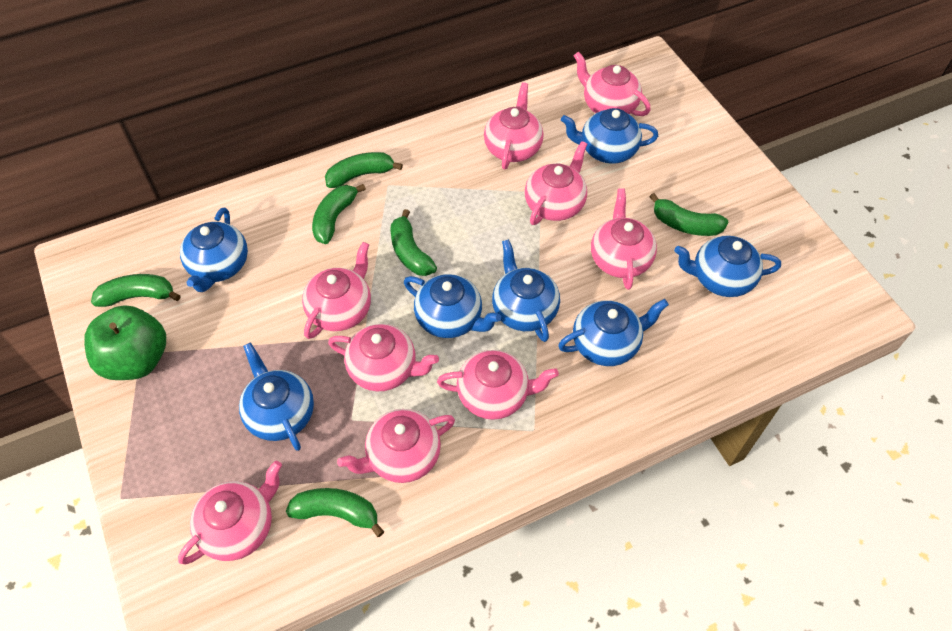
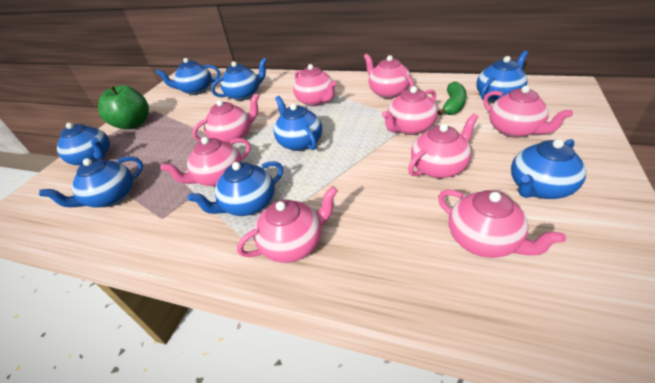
blue teapot: 7 -> 8
green banana: 6 -> 1

